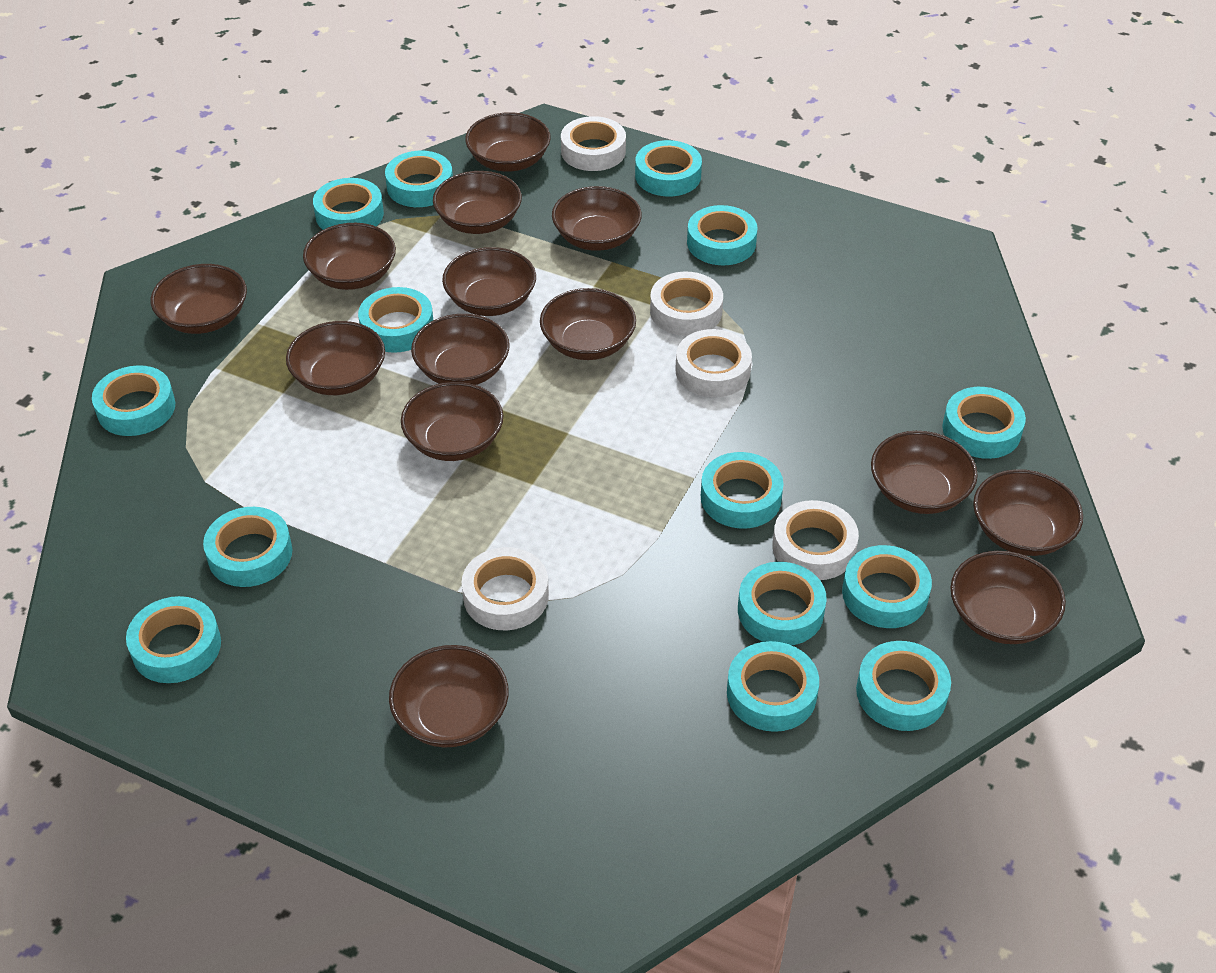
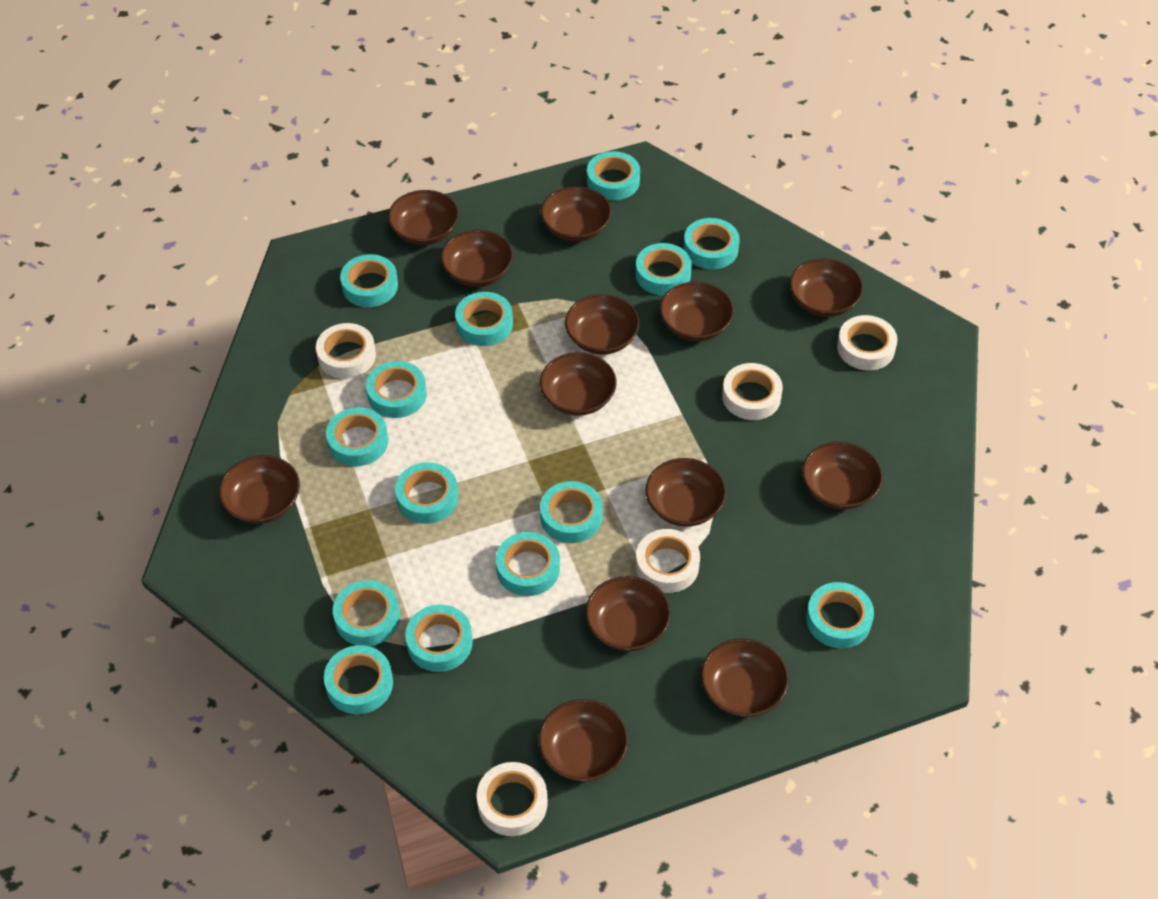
brown bowl: 14 -> 13

